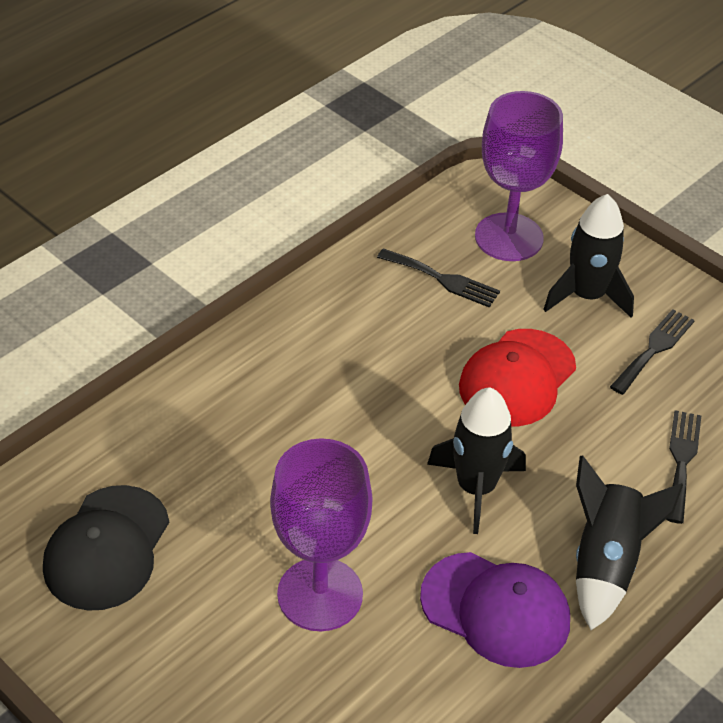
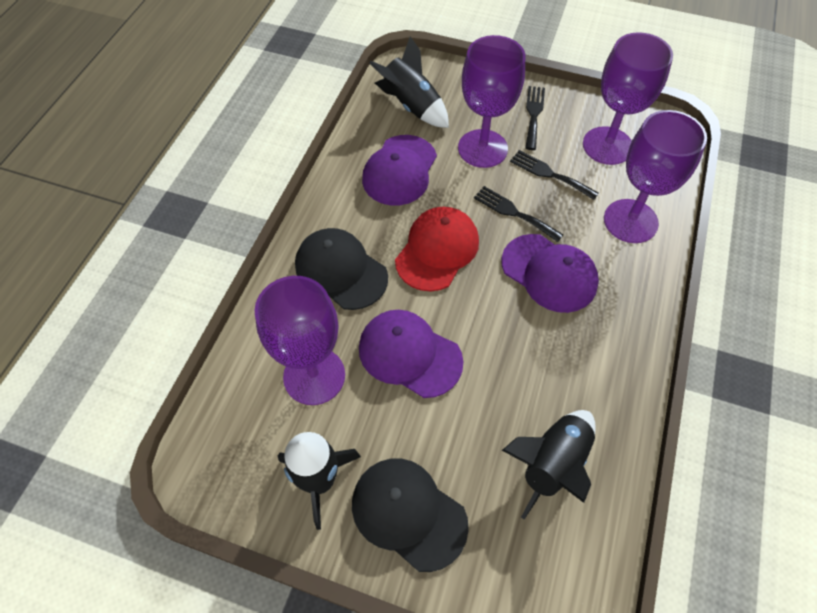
black cap: 1 -> 2
purple cap: 1 -> 3
purple goblet: 2 -> 4

